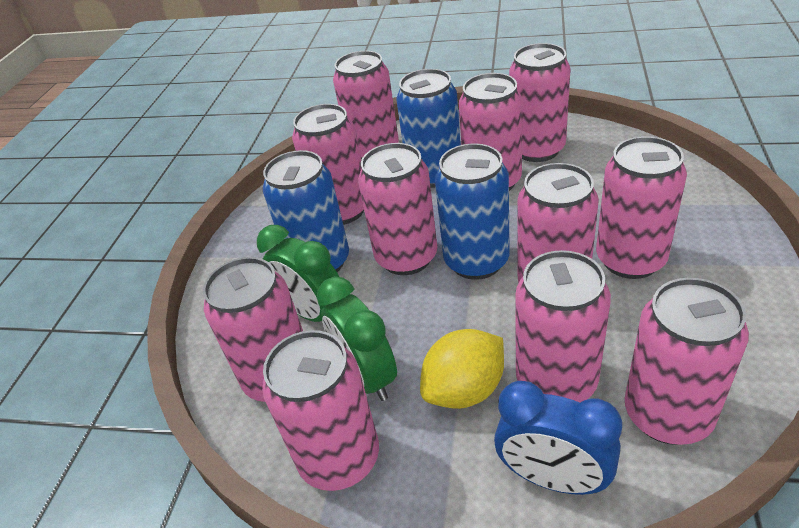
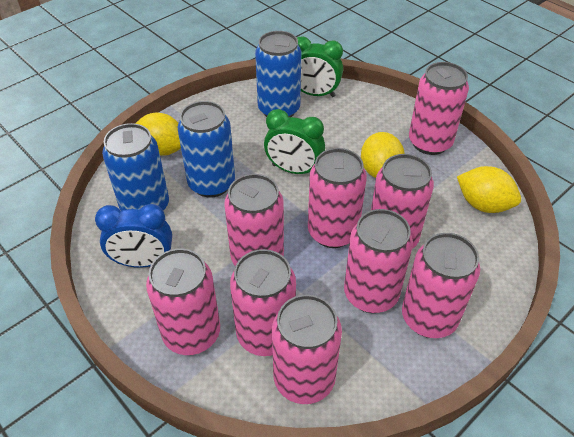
pink can: 11 -> 9
yellow lemon: 1 -> 3

